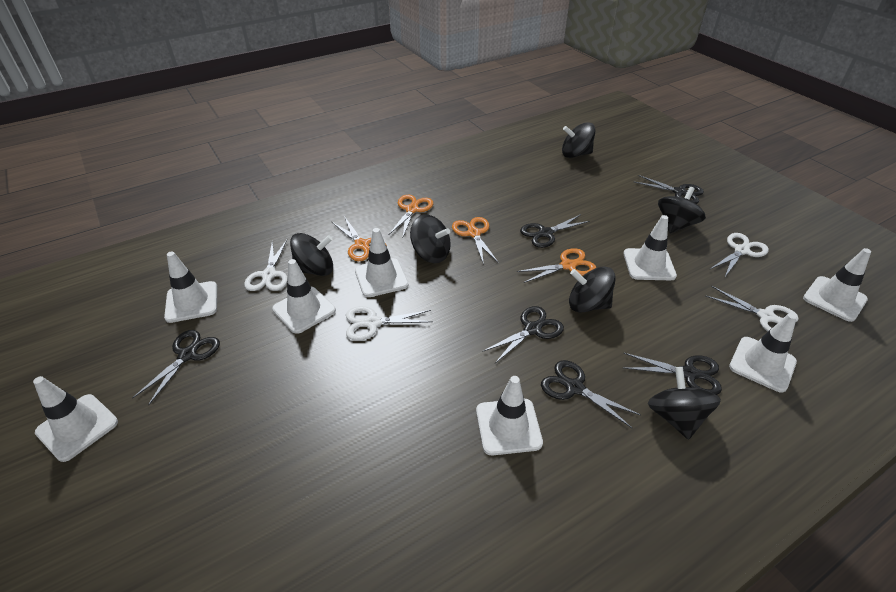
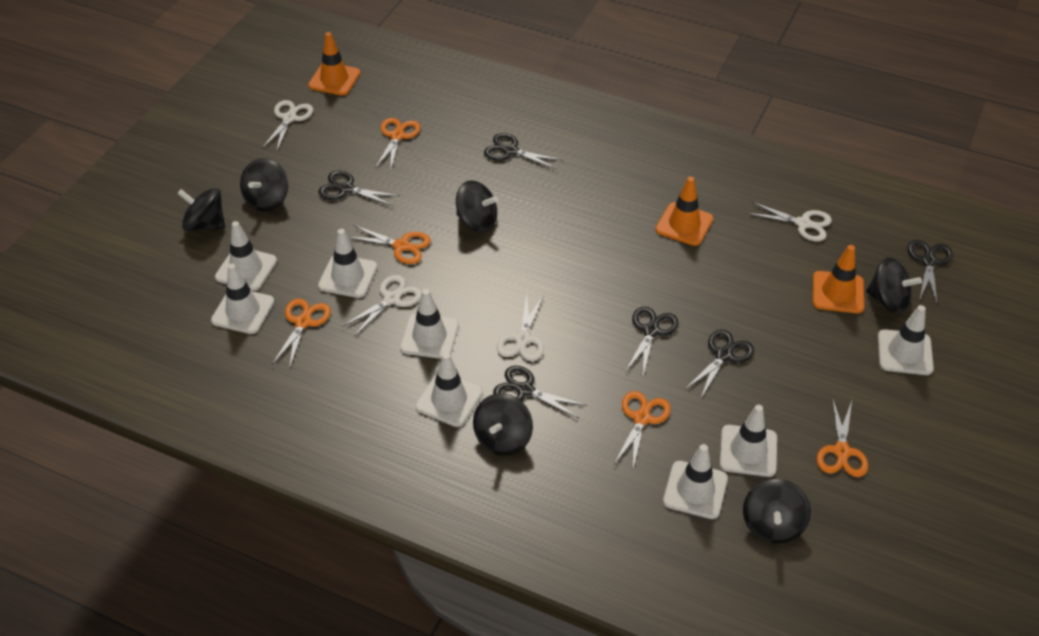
orange scissors: 4 -> 5
orange traffic cone: 0 -> 3

